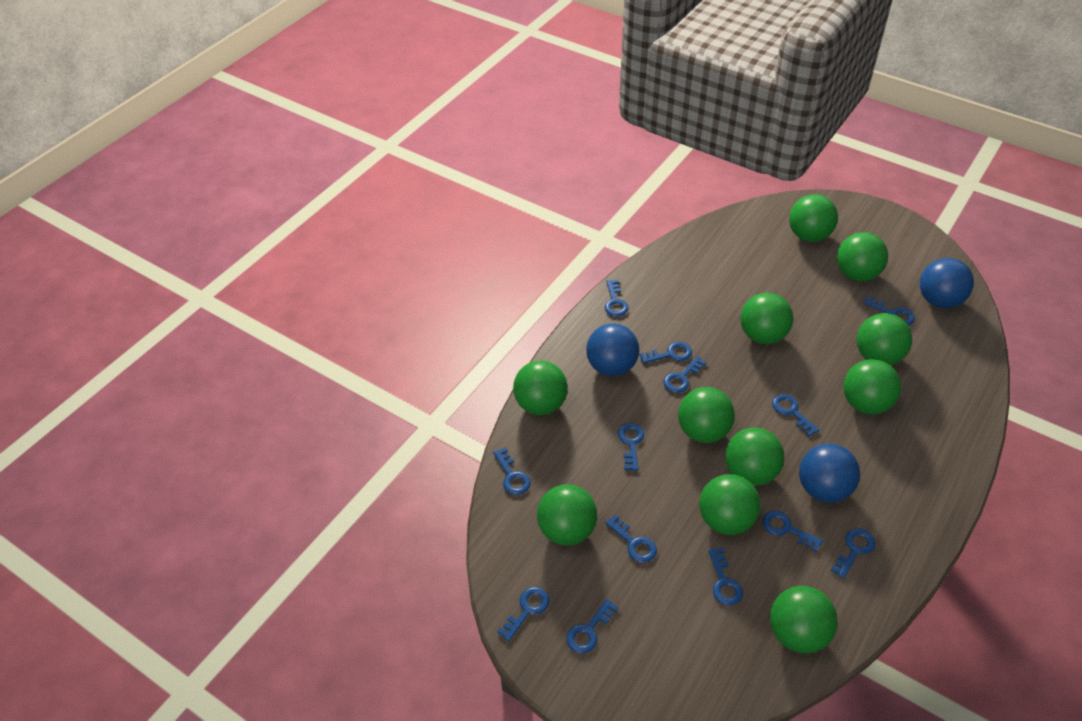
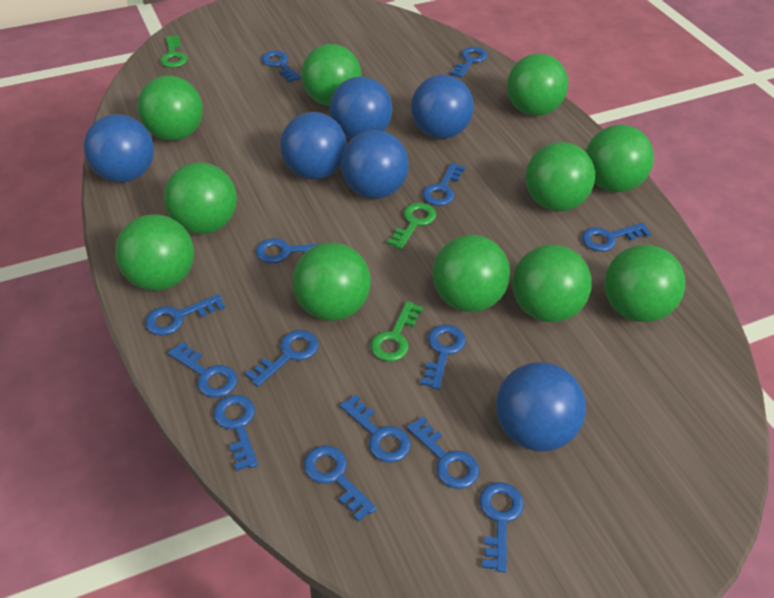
blue ball: 3 -> 6
blue key: 13 -> 14
green key: 0 -> 3

